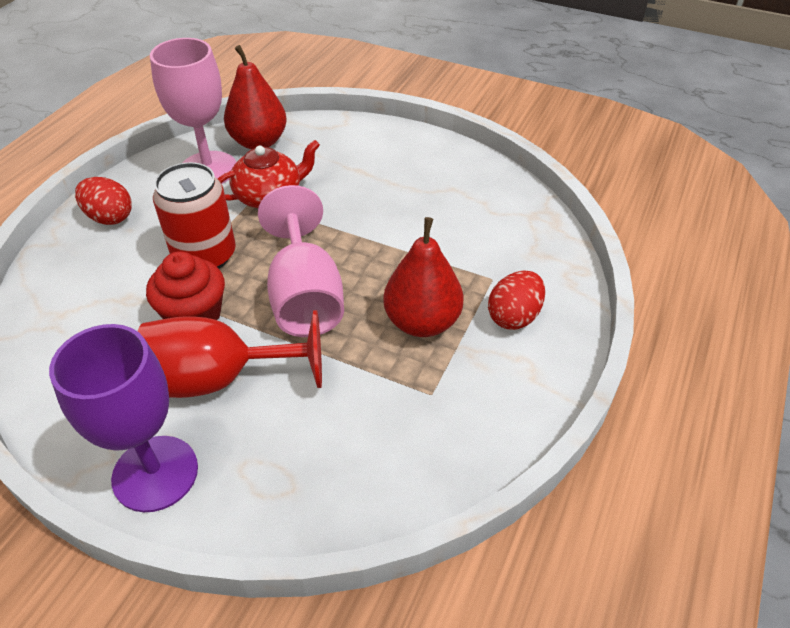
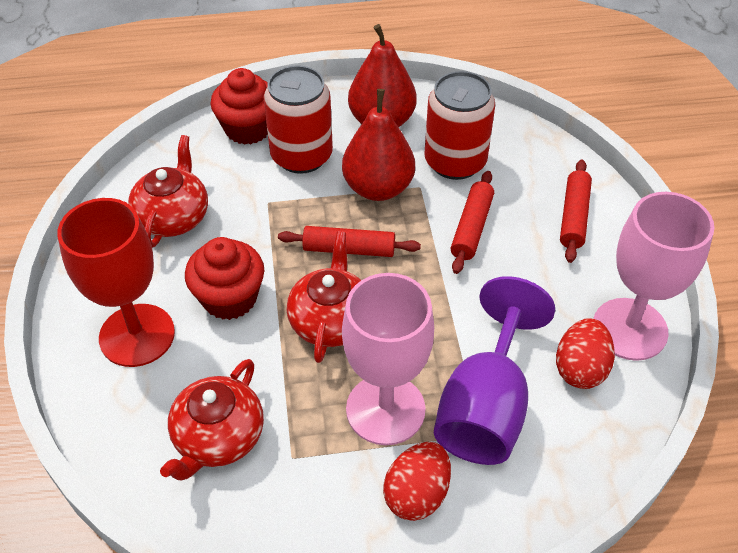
red can: 1 -> 2
red cupcake: 1 -> 2
red rolling pin: 0 -> 3
red teapot: 1 -> 3

